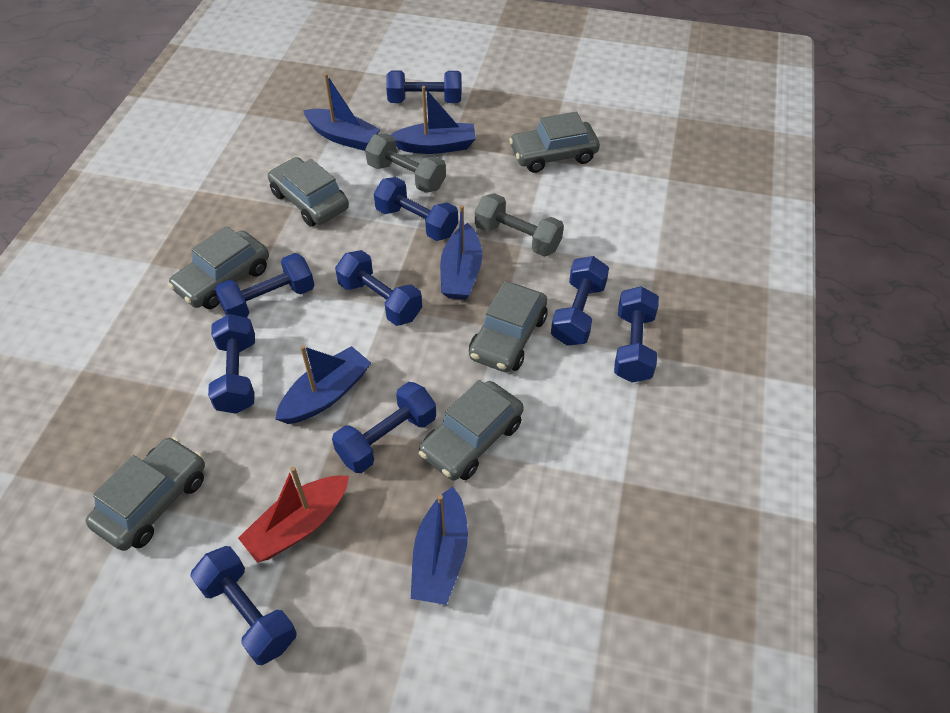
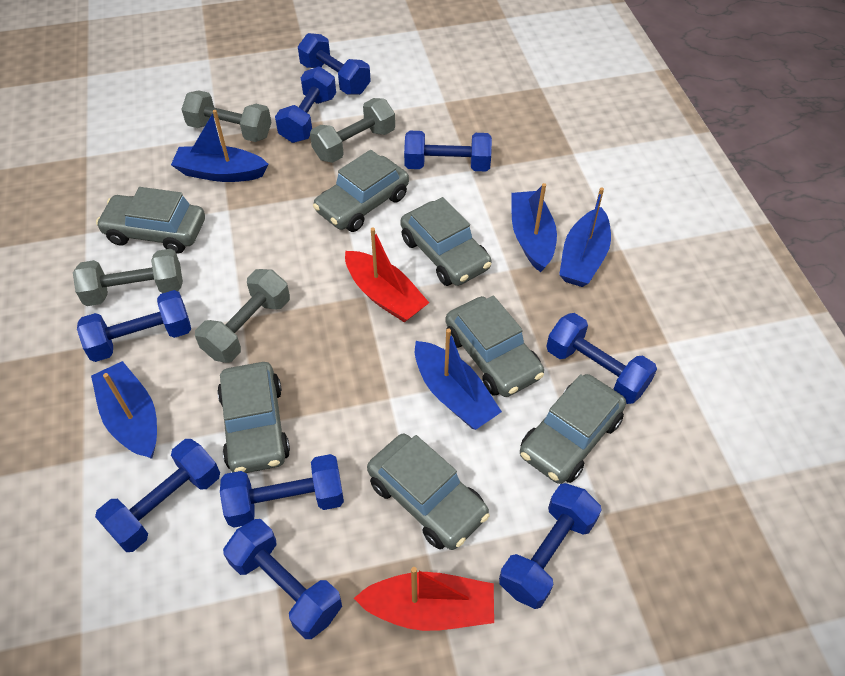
grey car: 6 -> 7
grey dumbbell: 2 -> 4
red boat: 1 -> 2

